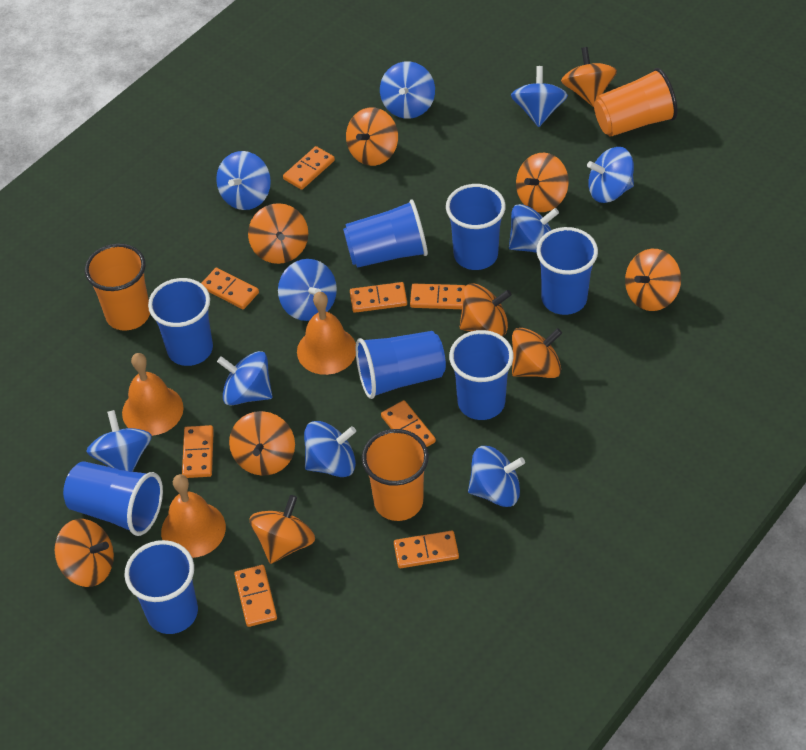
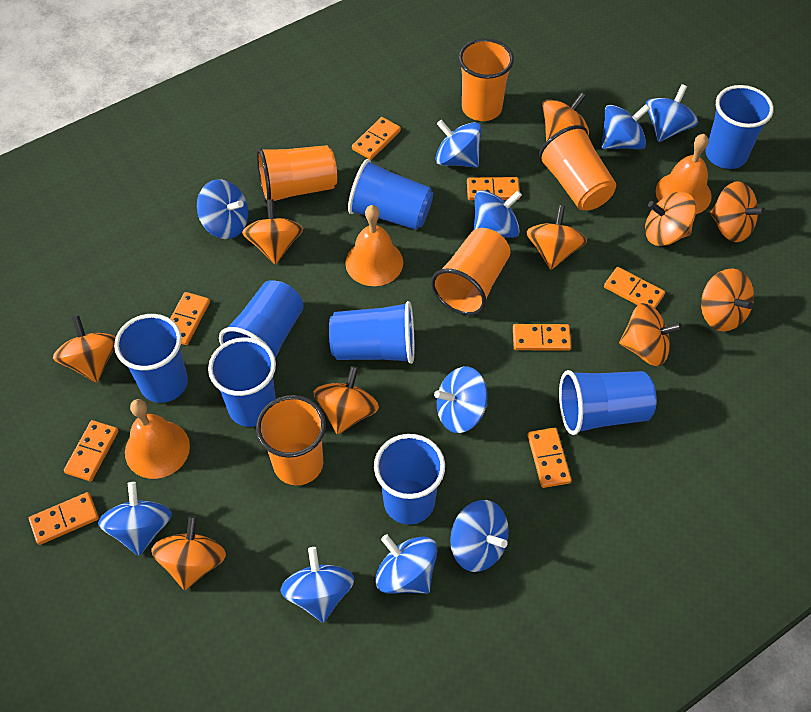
orange cup: 3 -> 5

